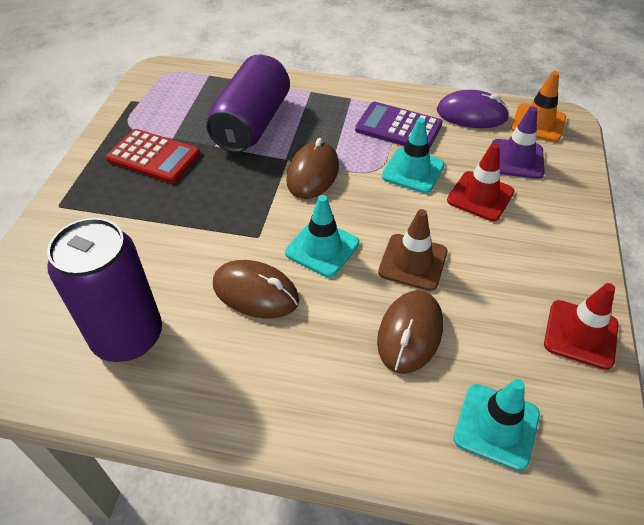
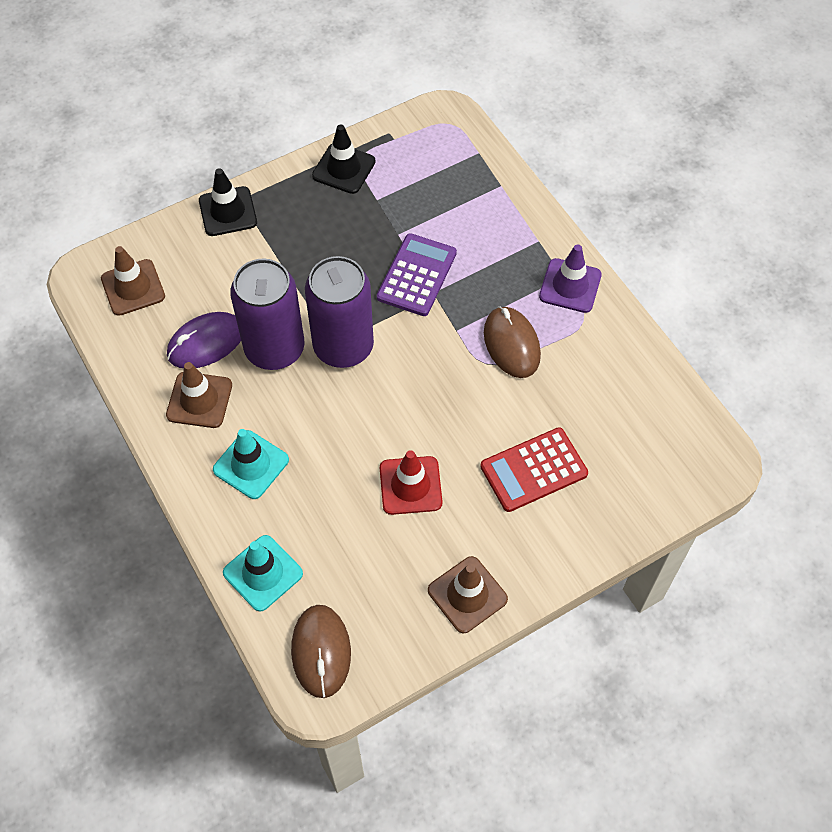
black traffic cone: 0 -> 2
brown mouse: 3 -> 2
brown traffic cone: 1 -> 3
orange traffic cone: 1 -> 0
red traffic cone: 2 -> 1
turquoise traffic cone: 3 -> 2

